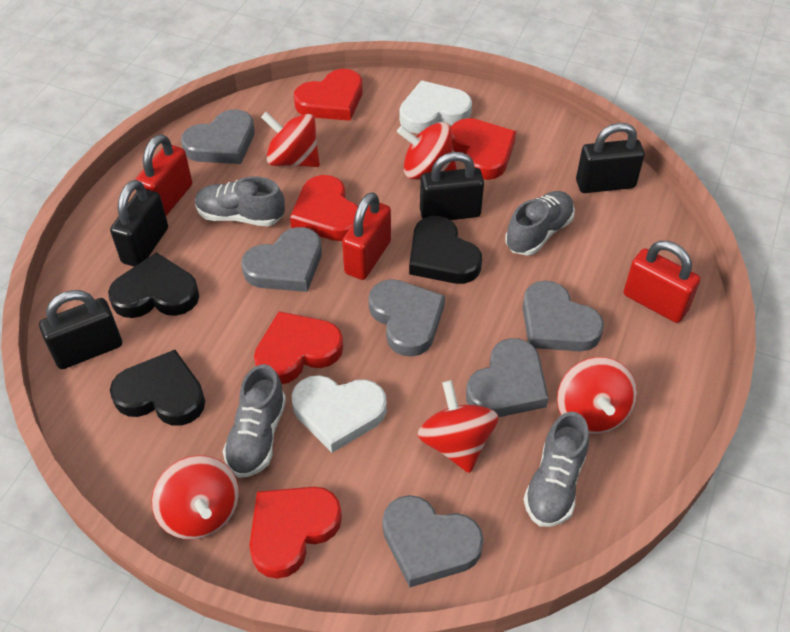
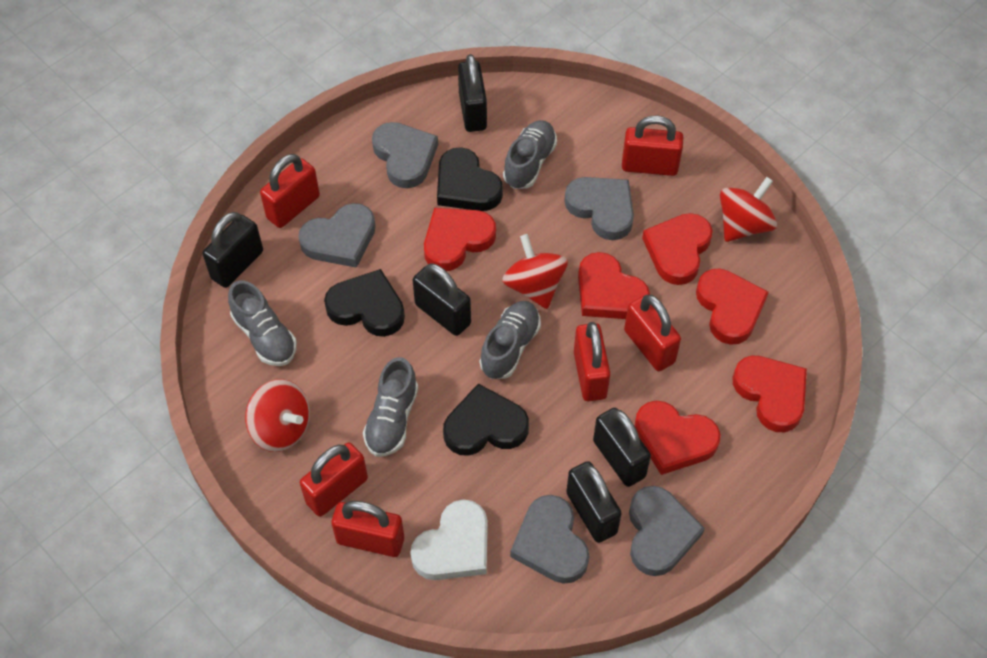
black padlock: 4 -> 5
grey heart: 6 -> 5
red heart: 5 -> 6
red padlock: 3 -> 6
red spinning top: 5 -> 3
white heart: 2 -> 1

